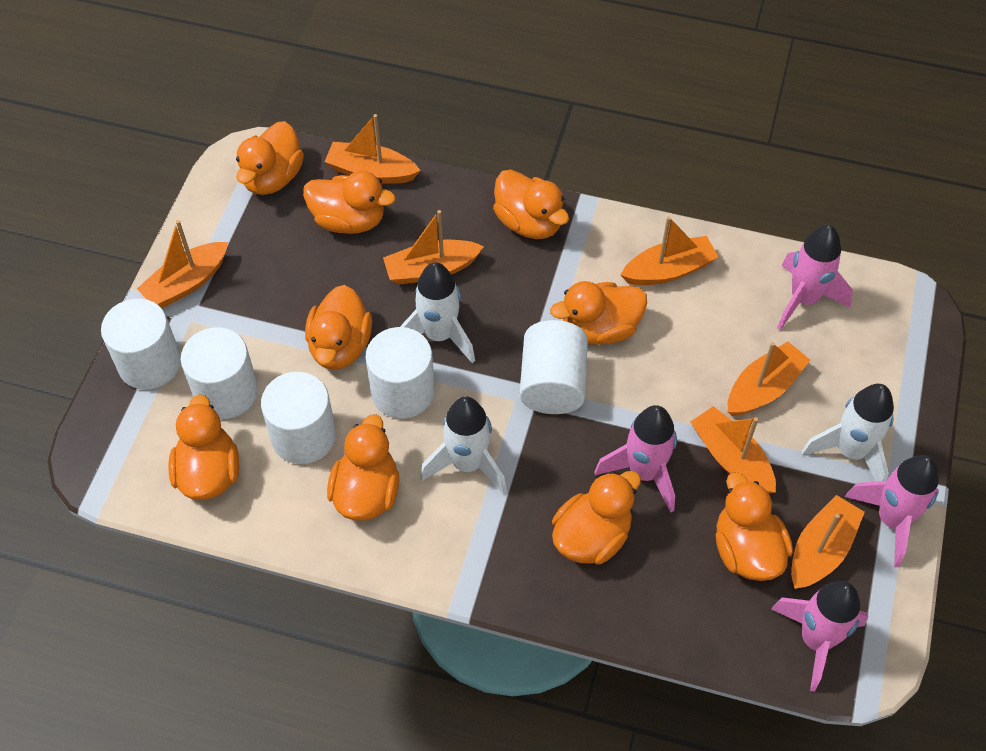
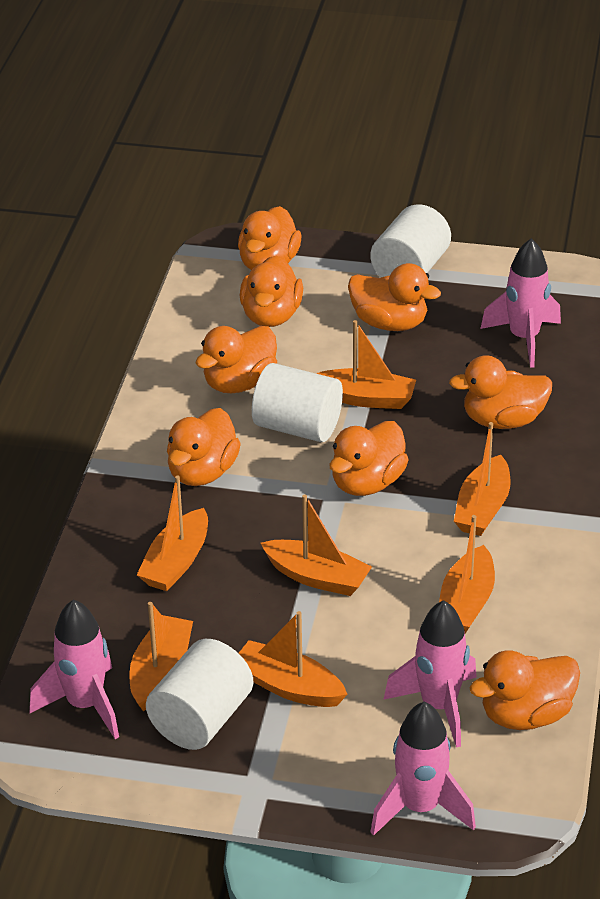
orange duck: 9 -> 8
white cylinder: 5 -> 3
white rocket: 3 -> 0

